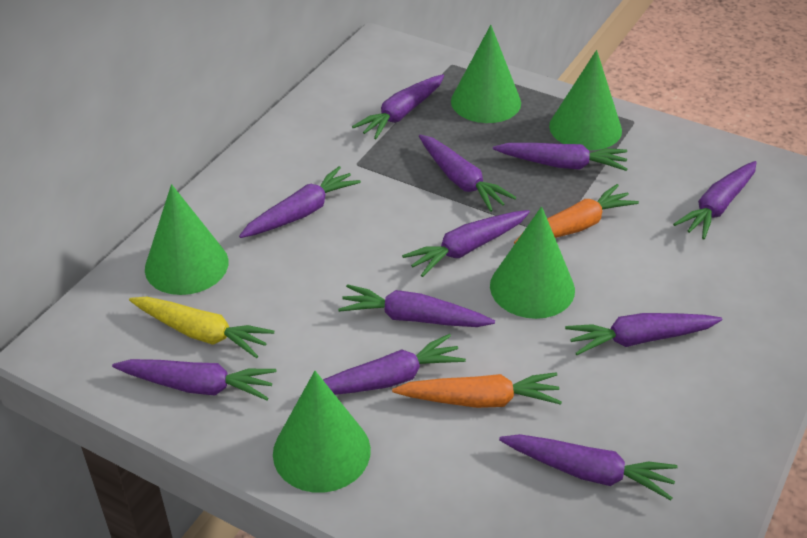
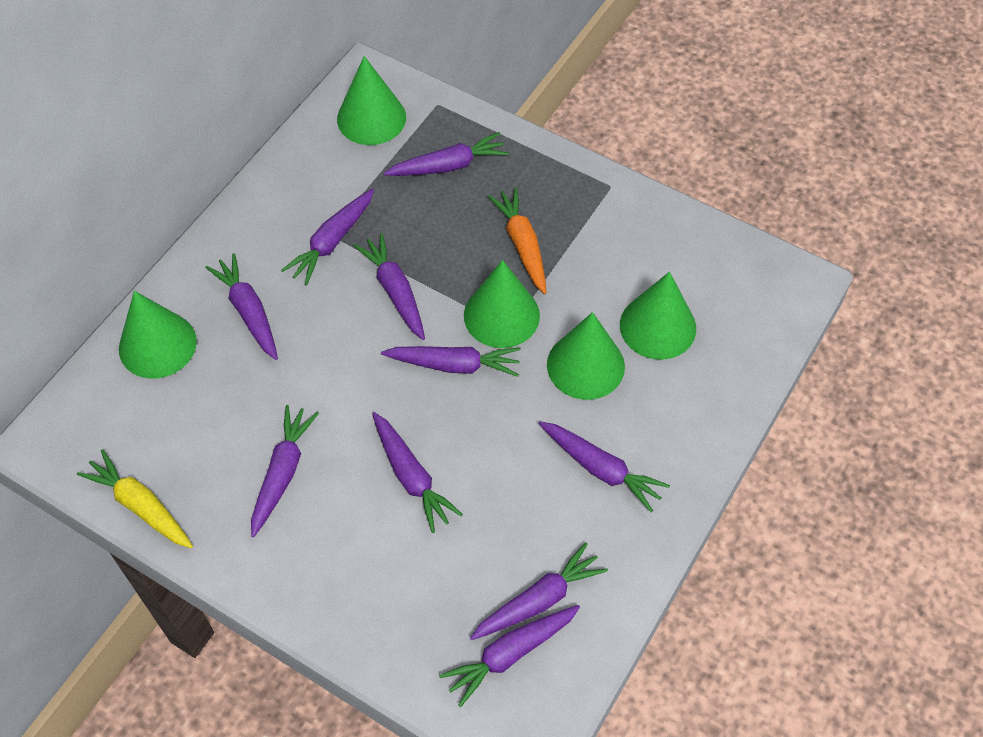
orange carrot: 2 -> 1
purple carrot: 11 -> 10

